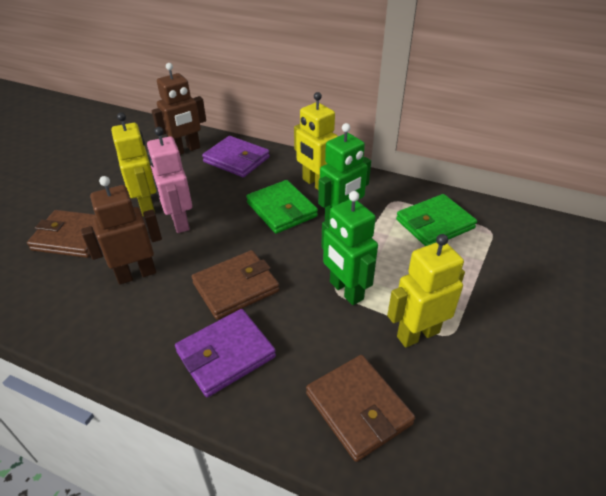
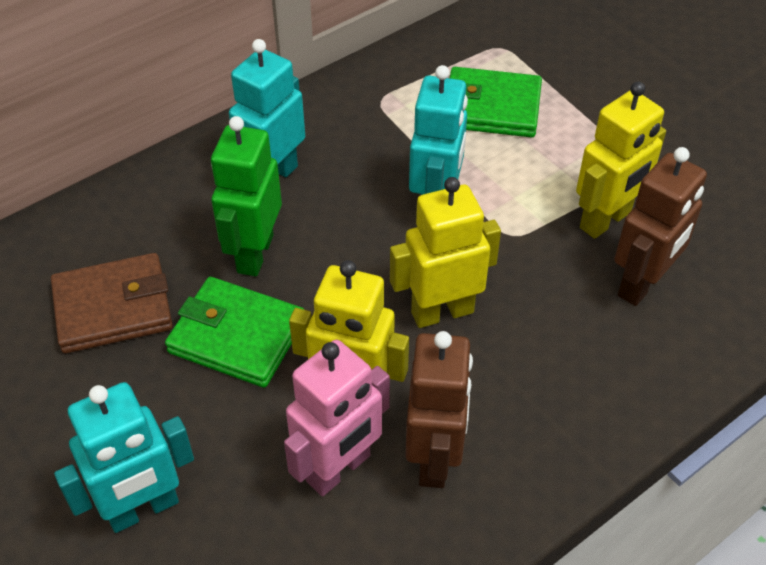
brown wallet: 3 -> 1
green robot: 2 -> 1
purple wallet: 2 -> 0
turquoise robot: 0 -> 3

